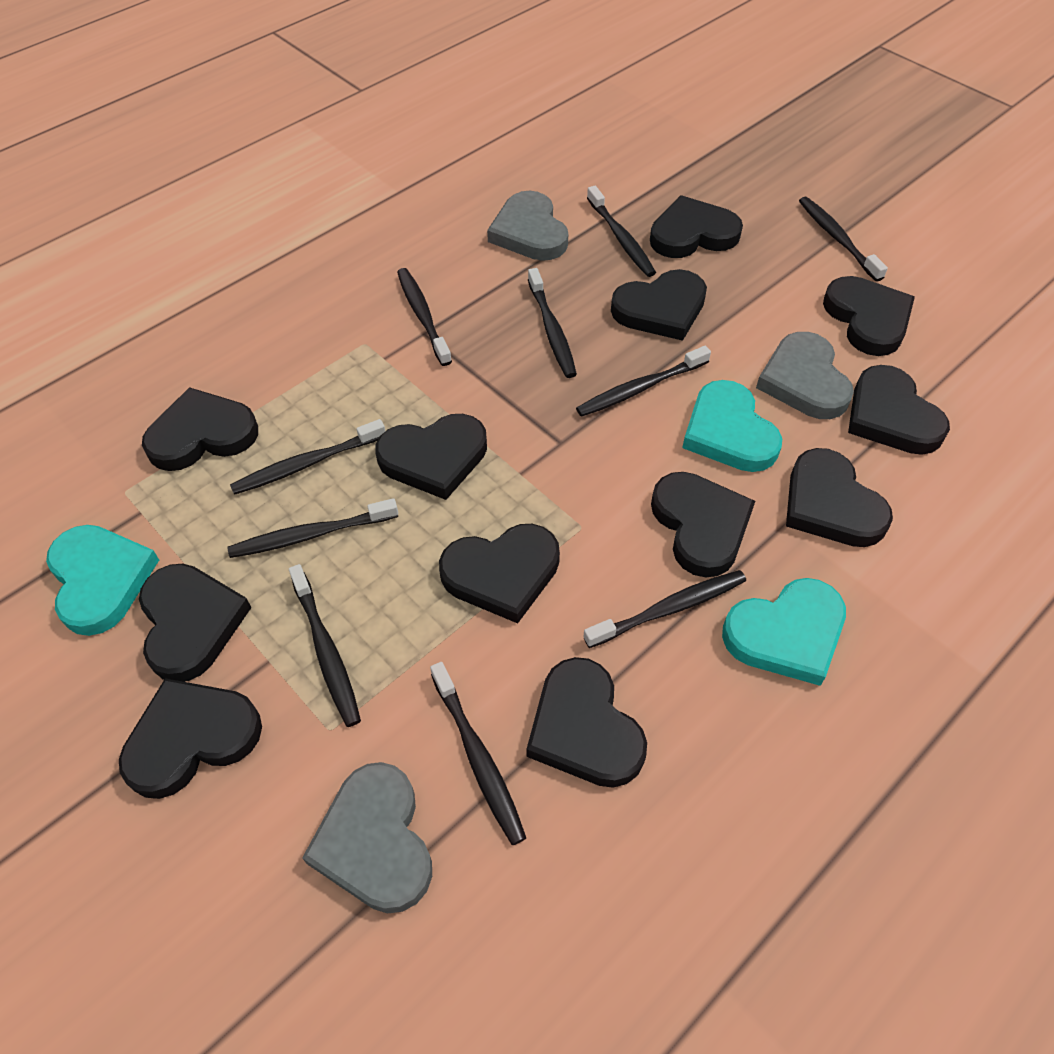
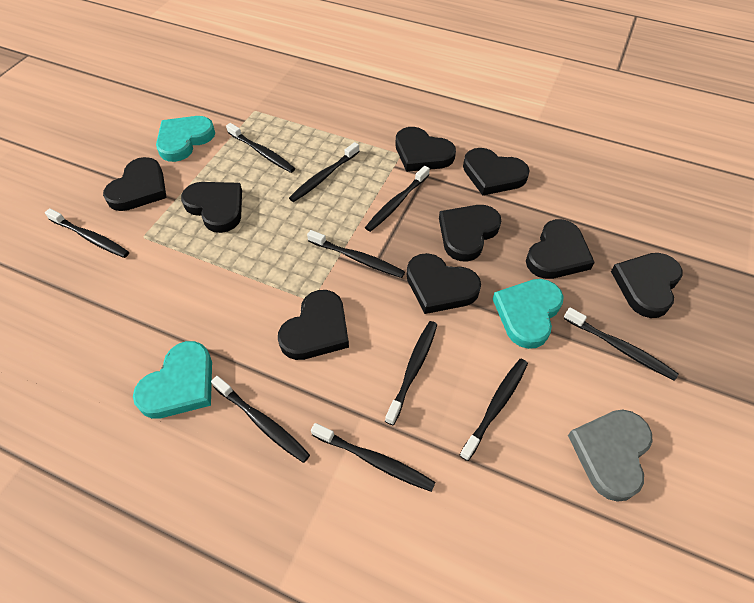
black heart: 12 -> 9
grey heart: 3 -> 1

